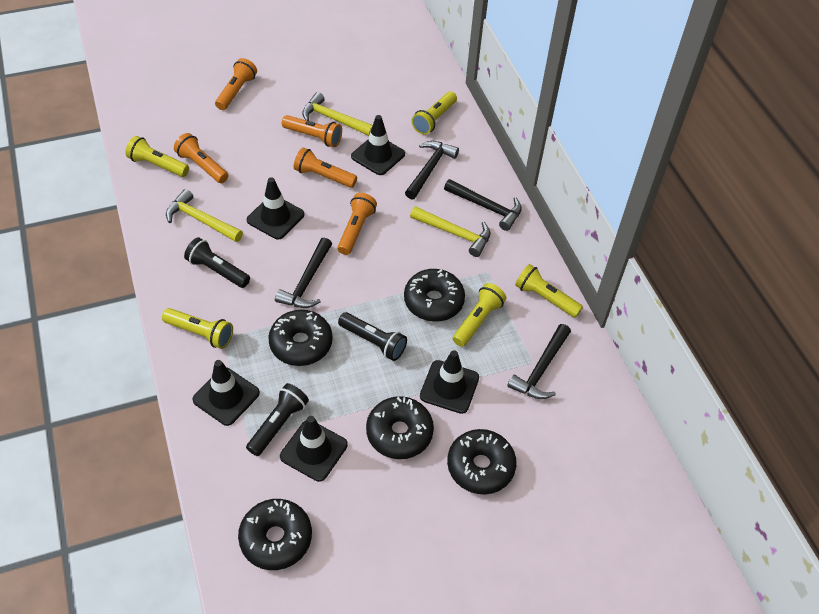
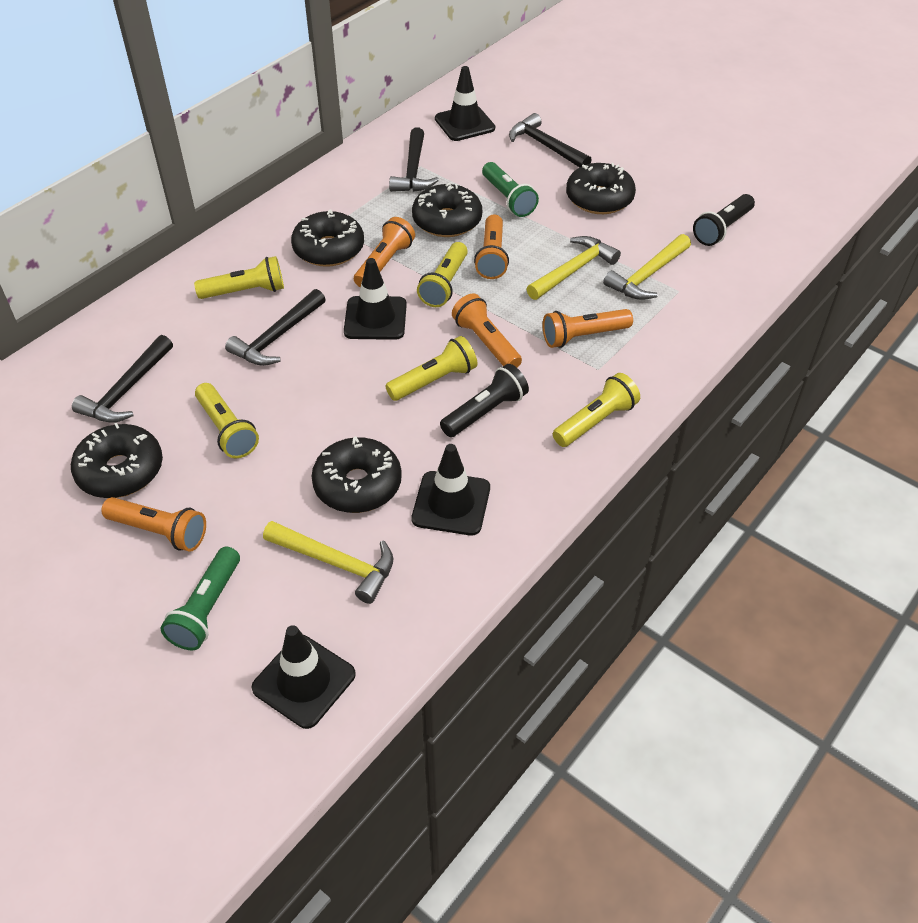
black flashlight: 3 -> 2
black traffic cone: 5 -> 4
green flashlight: 0 -> 2

